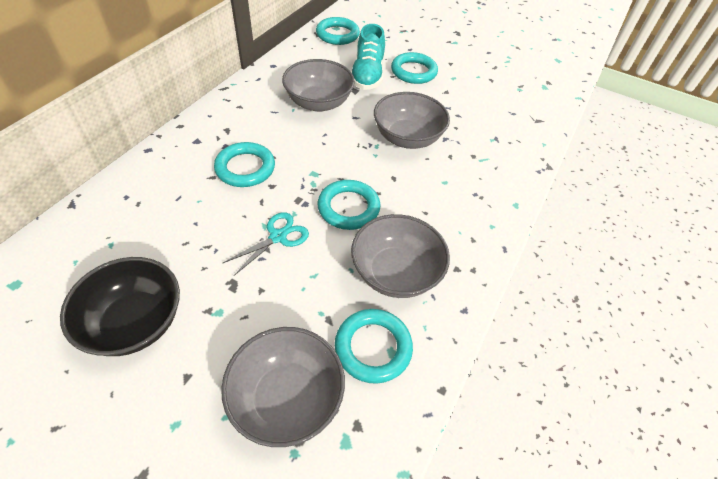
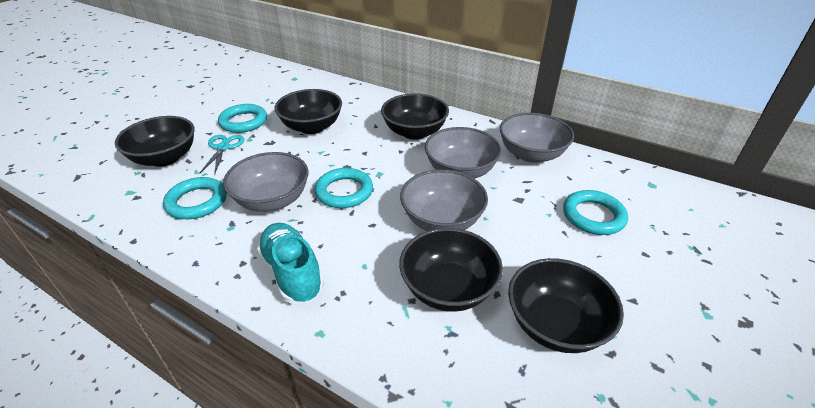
black bowl: 1 -> 5
turquoise ring: 5 -> 4

